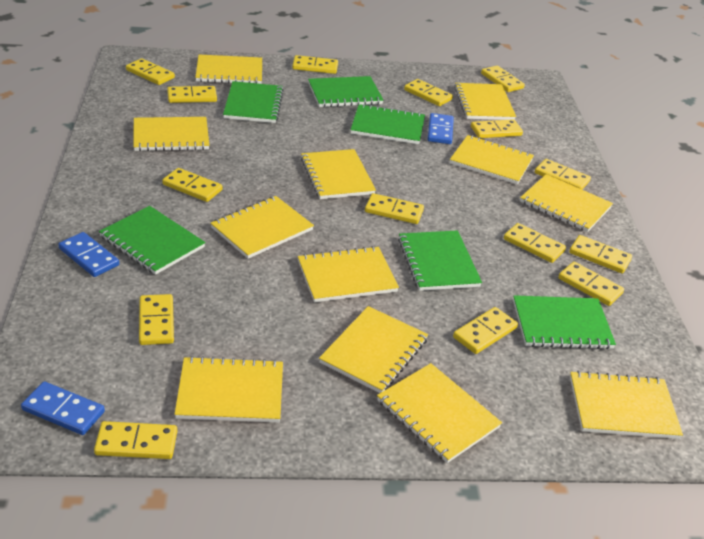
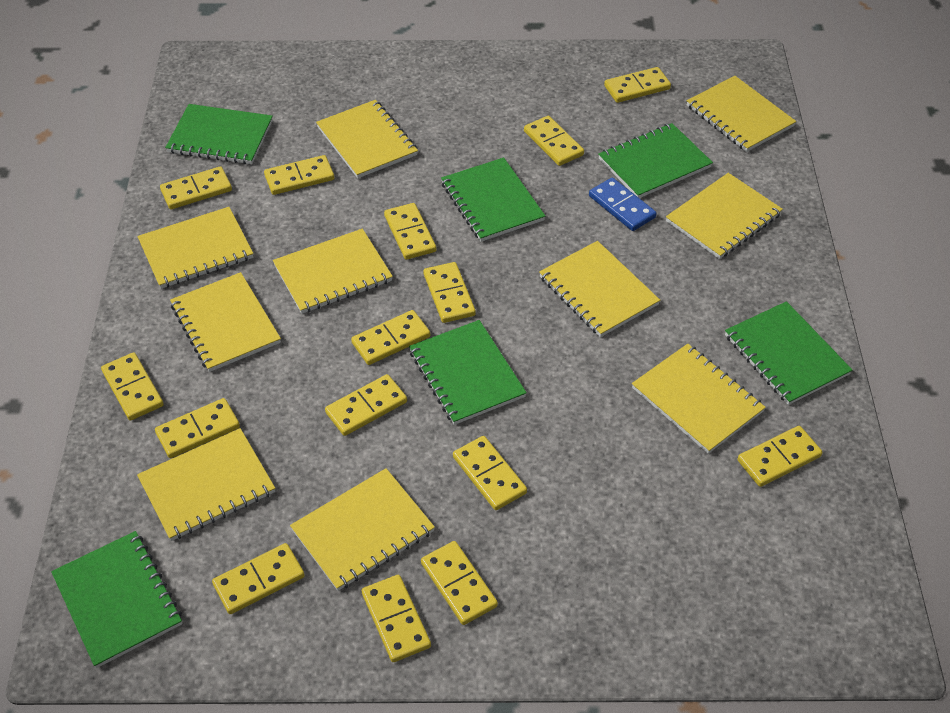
blue domino: 3 -> 1
yellow notebook: 12 -> 10

